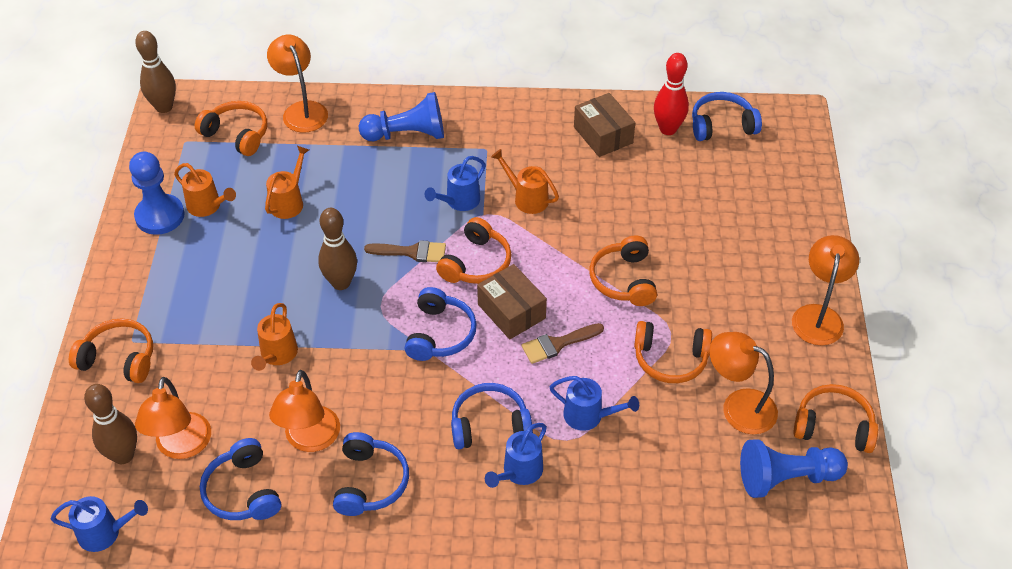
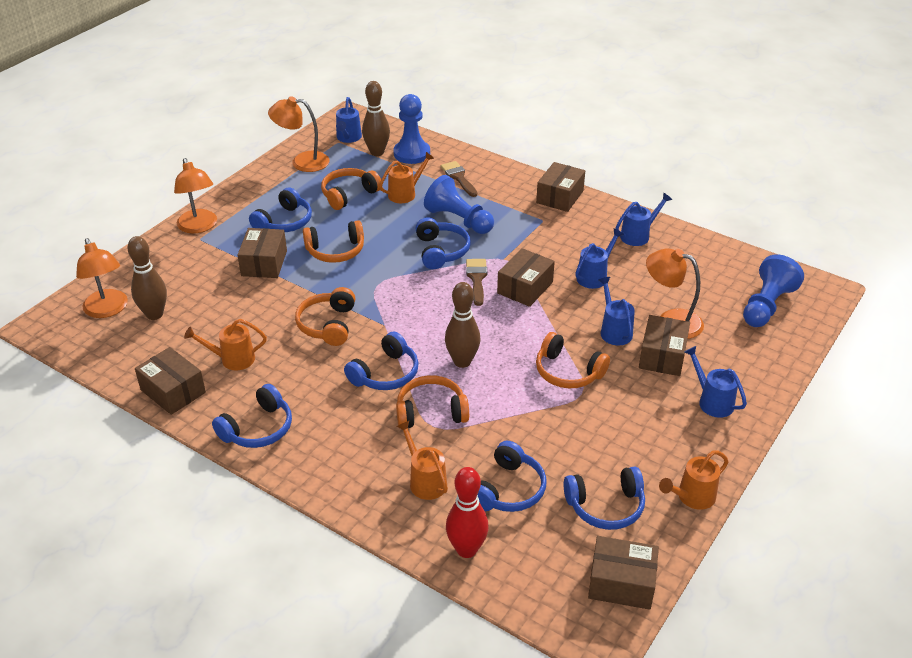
blue headphones: 5 -> 6
blue watering can: 4 -> 5
brown box: 2 -> 6
orange headphones: 6 -> 5
orange lamp: 5 -> 4

